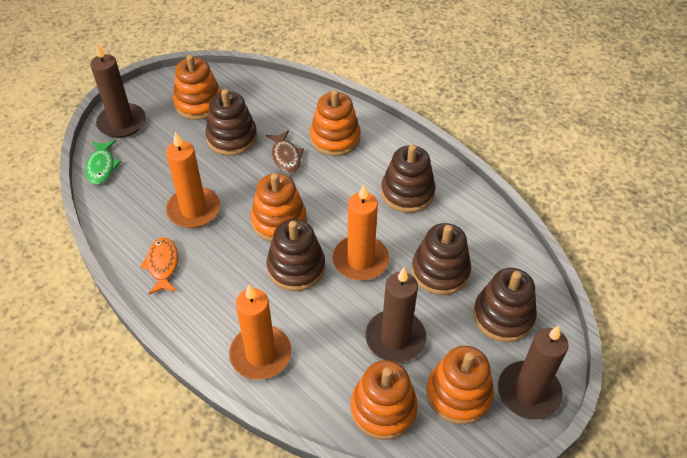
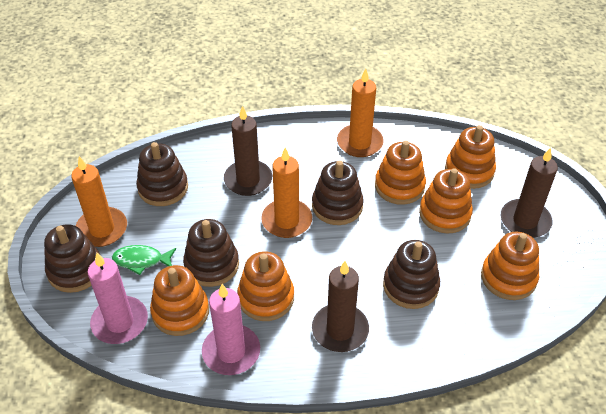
brown fish: 1 -> 0
orange fish: 1 -> 0
orange stacking toy: 5 -> 6
pink candle: 0 -> 2

